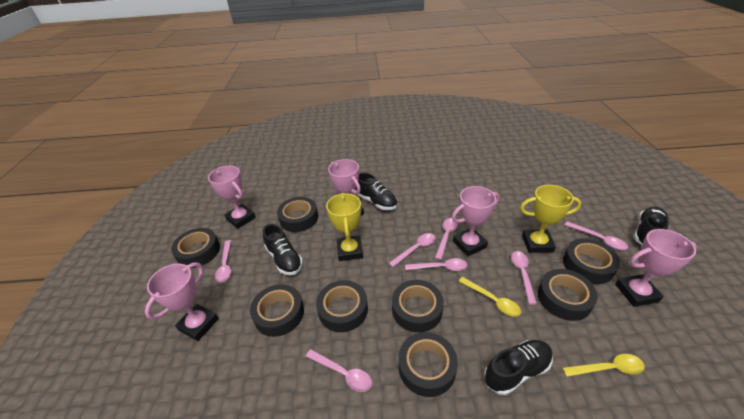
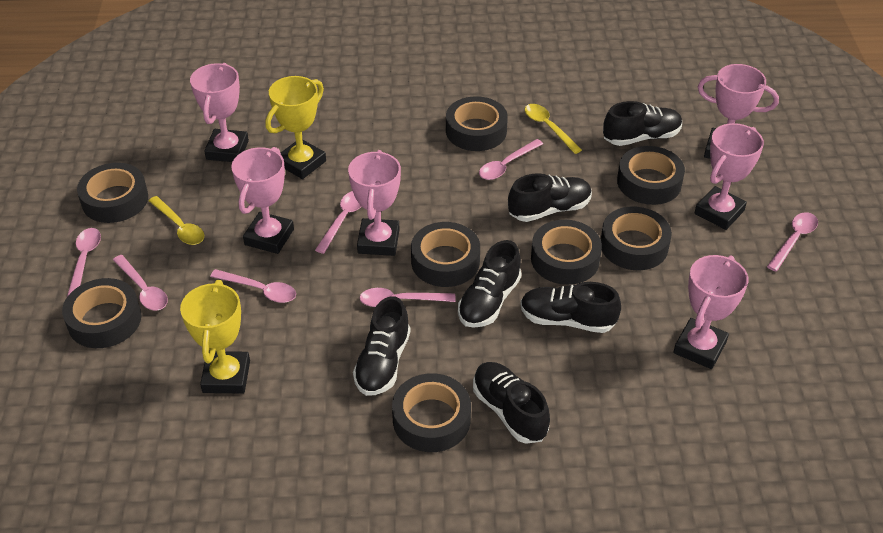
black shoe: 4 -> 6
pink trophy: 5 -> 6

